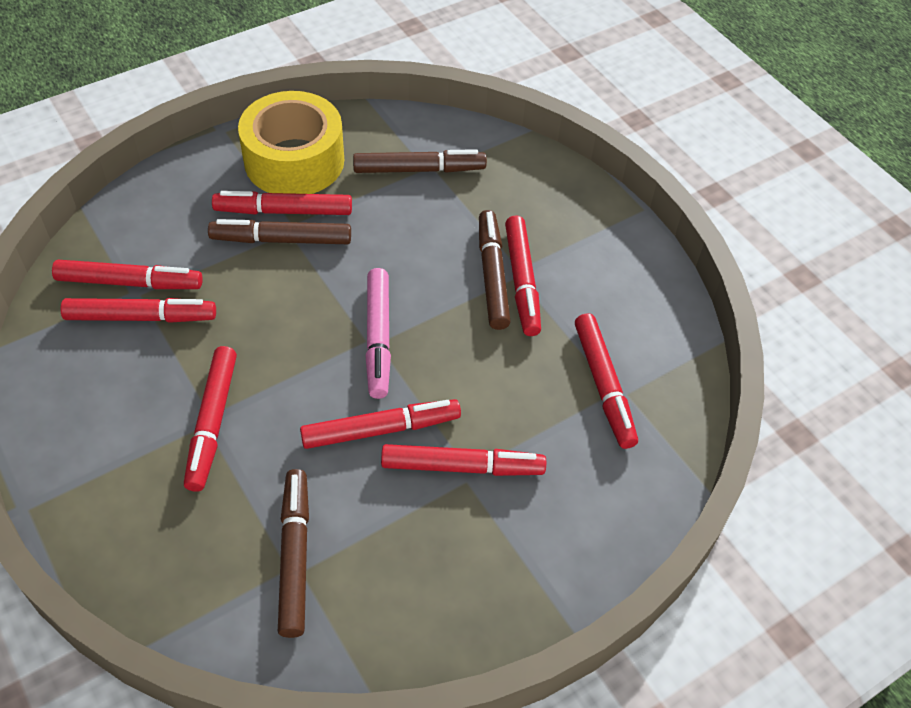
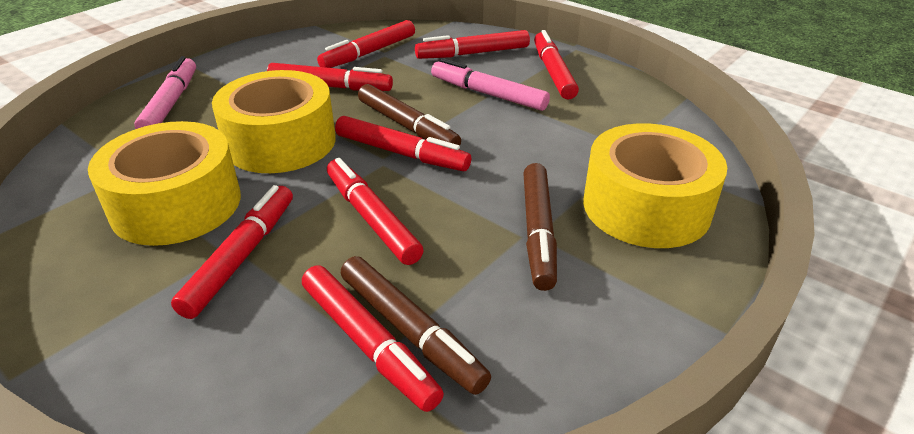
brown marker: 4 -> 3
pink marker: 1 -> 2
yellow tape: 1 -> 3

